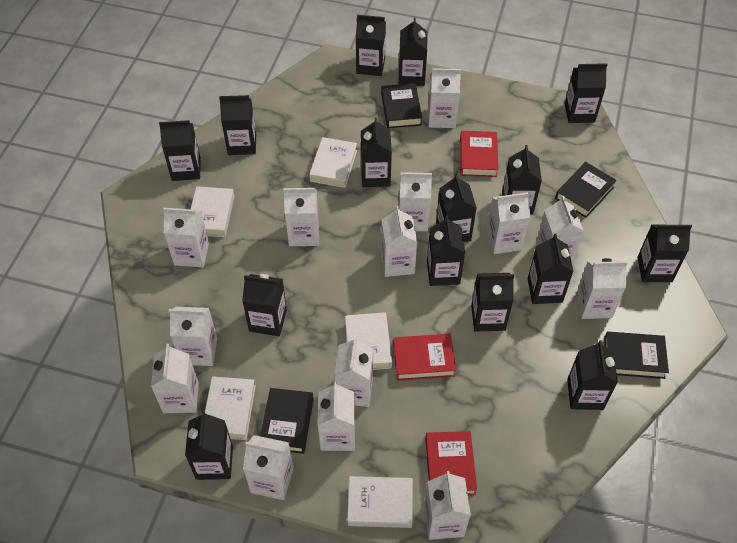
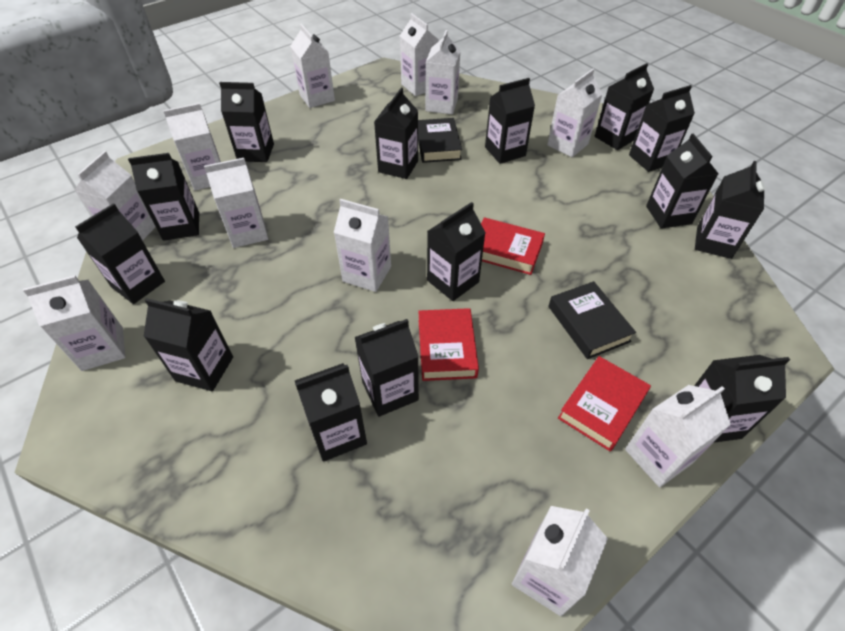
black book: 4 -> 2
black carton: 15 -> 14
white book: 5 -> 0
white carton: 14 -> 11

